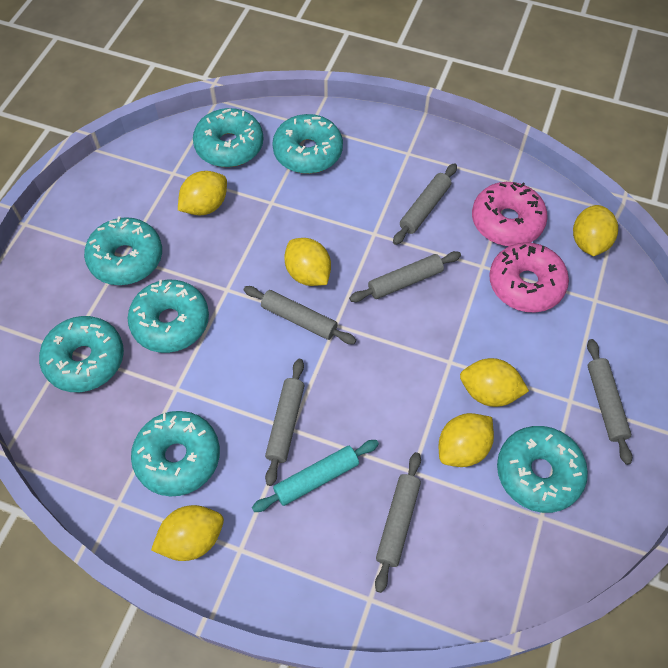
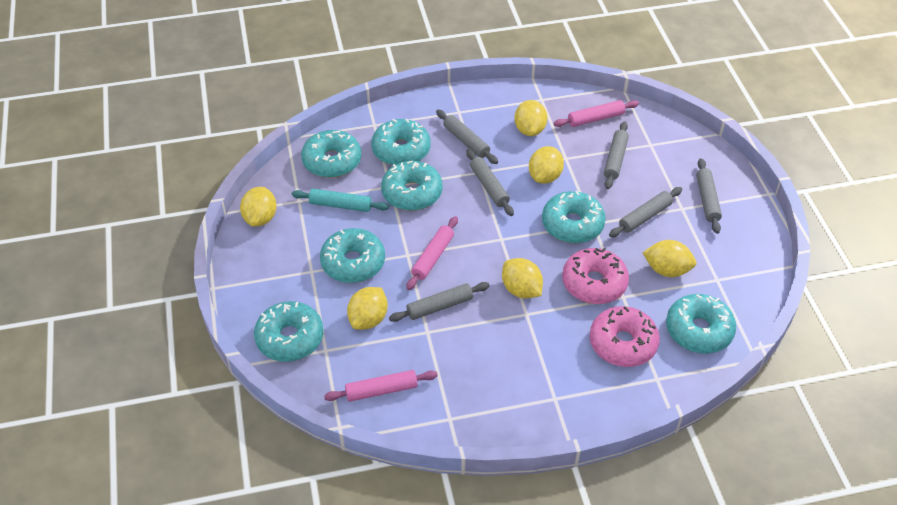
pink rolling pin: 0 -> 3

